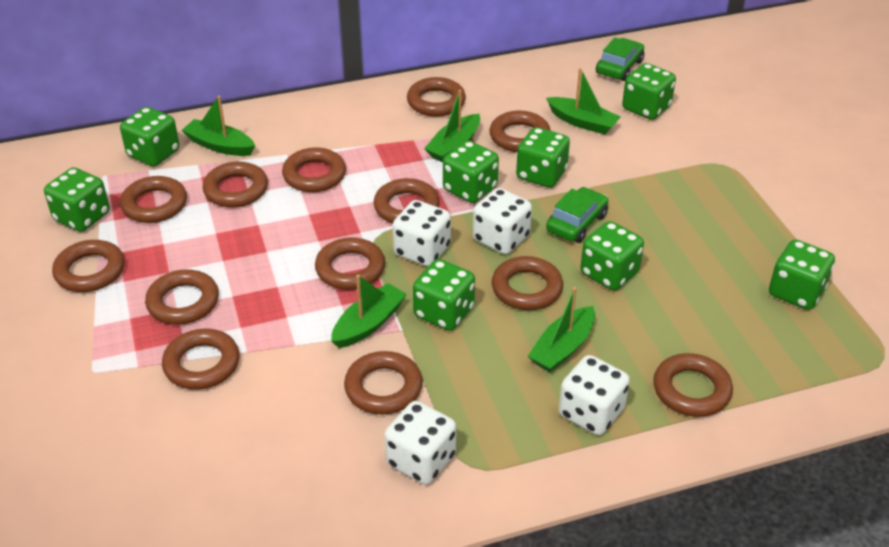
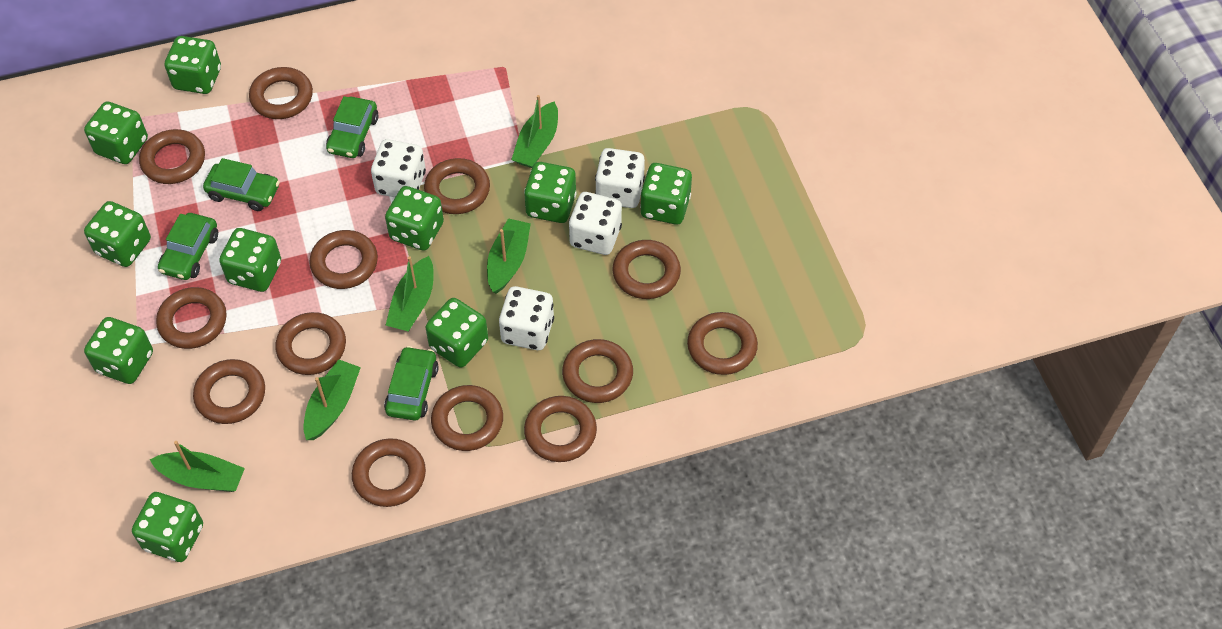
green car: 2 -> 4
green dice: 8 -> 10

